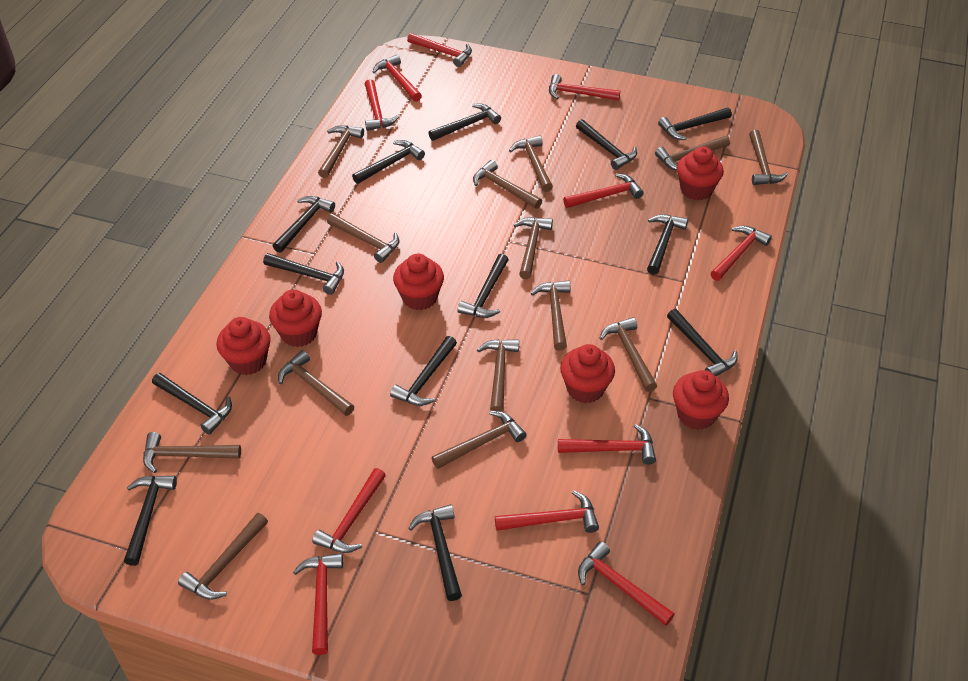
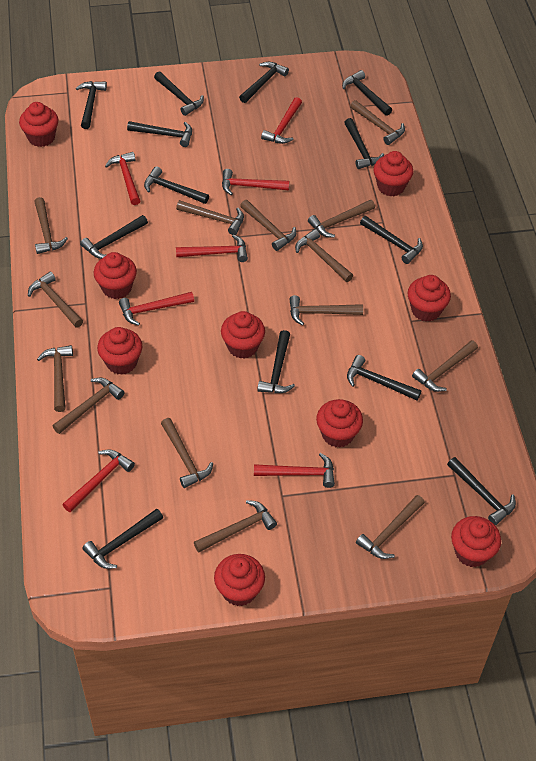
red cupcake: 6 -> 9
red hammer: 11 -> 7

